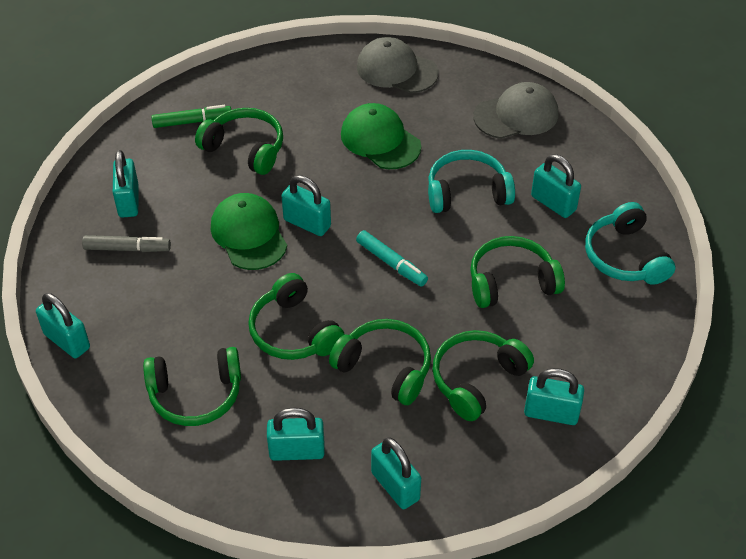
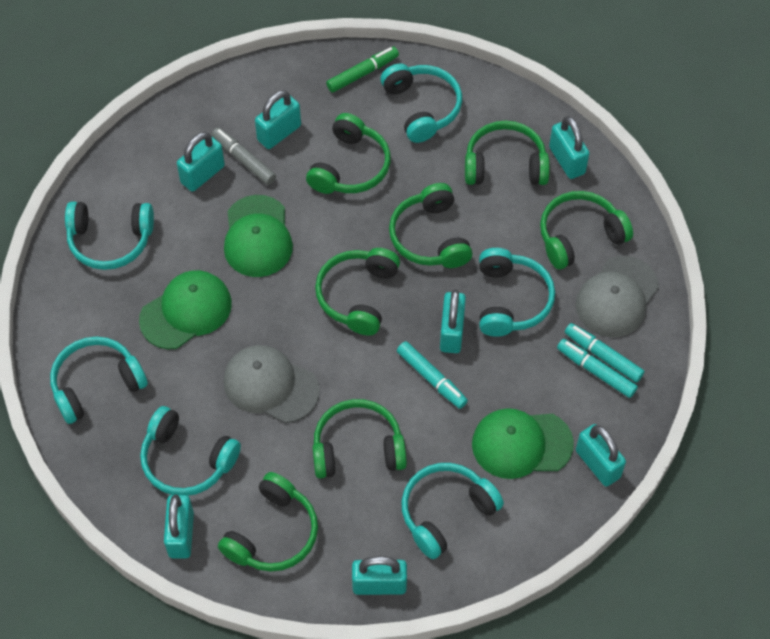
green cap: 2 -> 3
green headphones: 6 -> 7
turquoise headphones: 2 -> 6
turquoise marker: 1 -> 3

